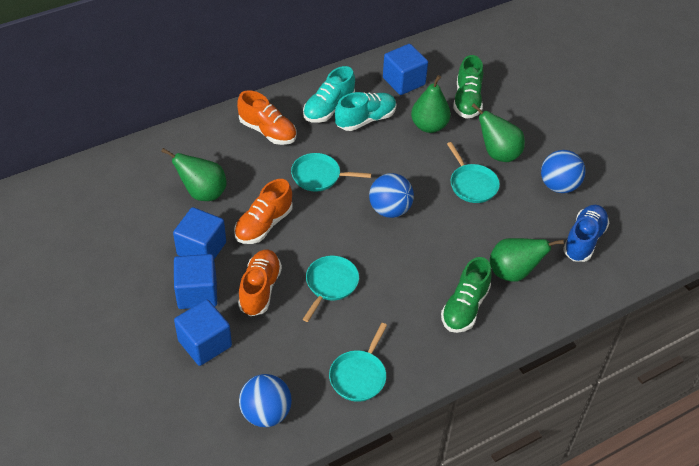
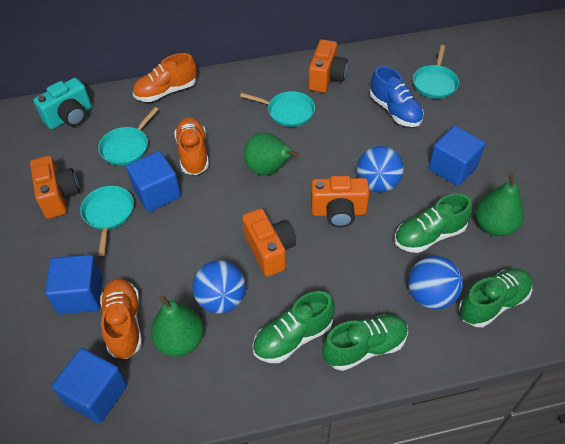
green pear: 4 -> 3
green shoe: 2 -> 4
orange camera: 0 -> 4
turquoise camera: 0 -> 1
turquoise shoe: 2 -> 0

